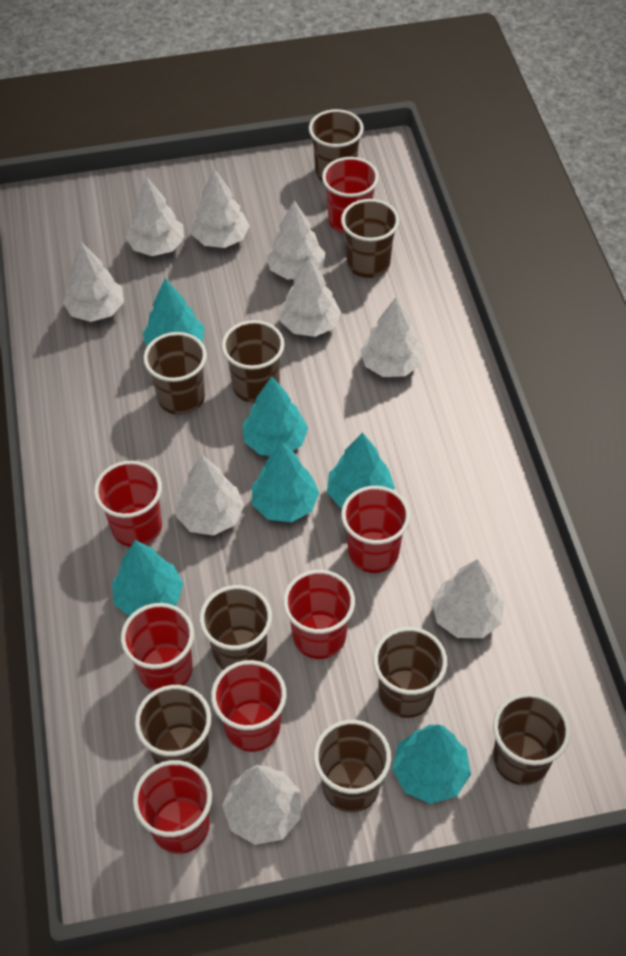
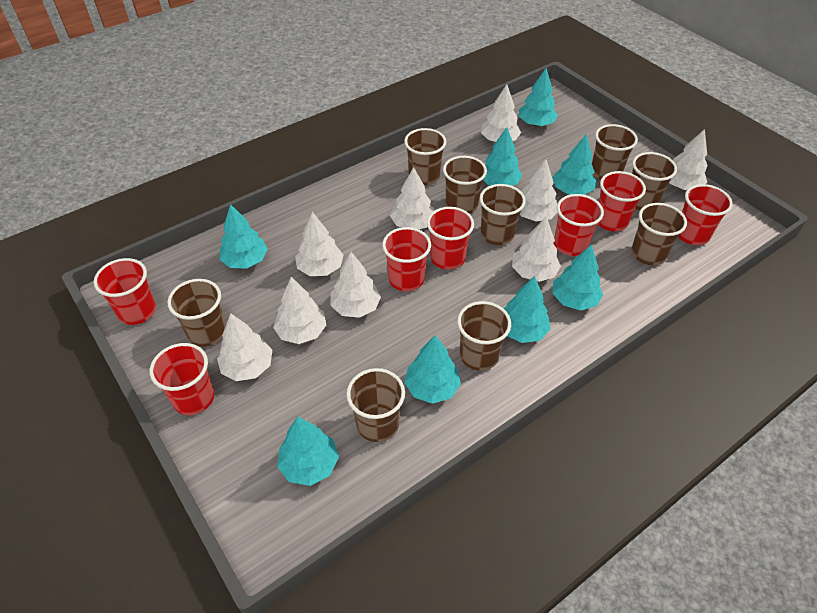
turquoise tree: 6 -> 8

